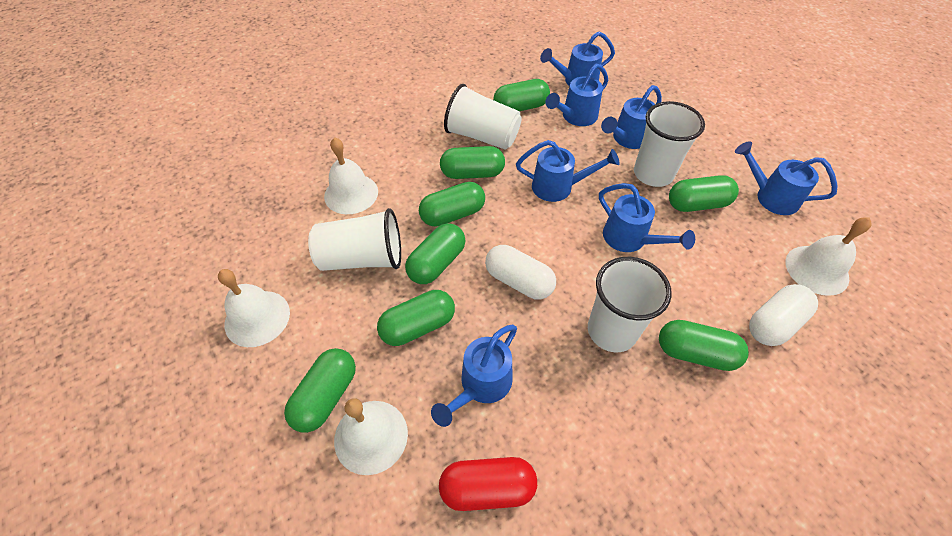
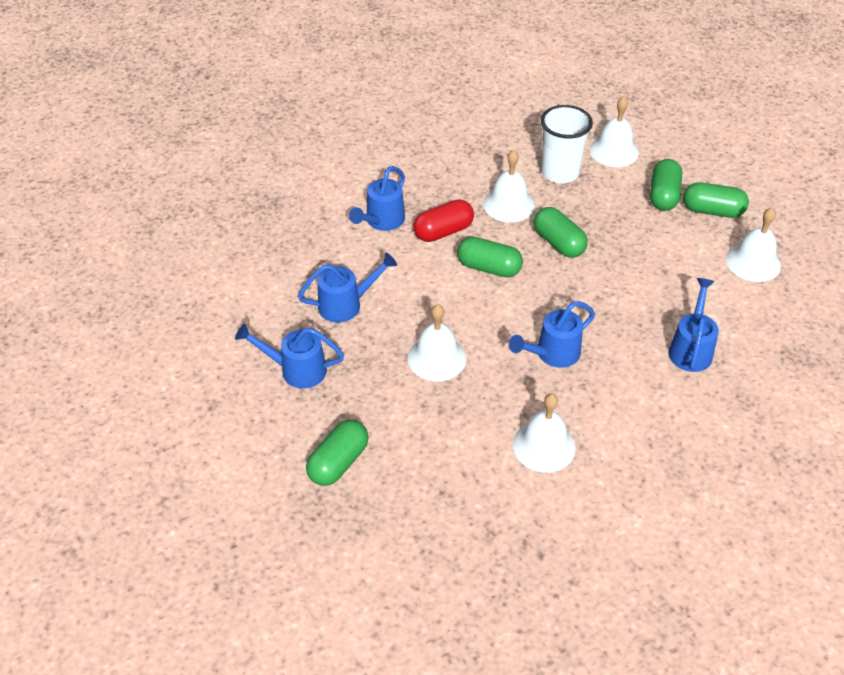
blue watering can: 7 -> 5
green capsule: 8 -> 5
white bell: 4 -> 5
white capsule: 2 -> 0
white cup: 4 -> 1

